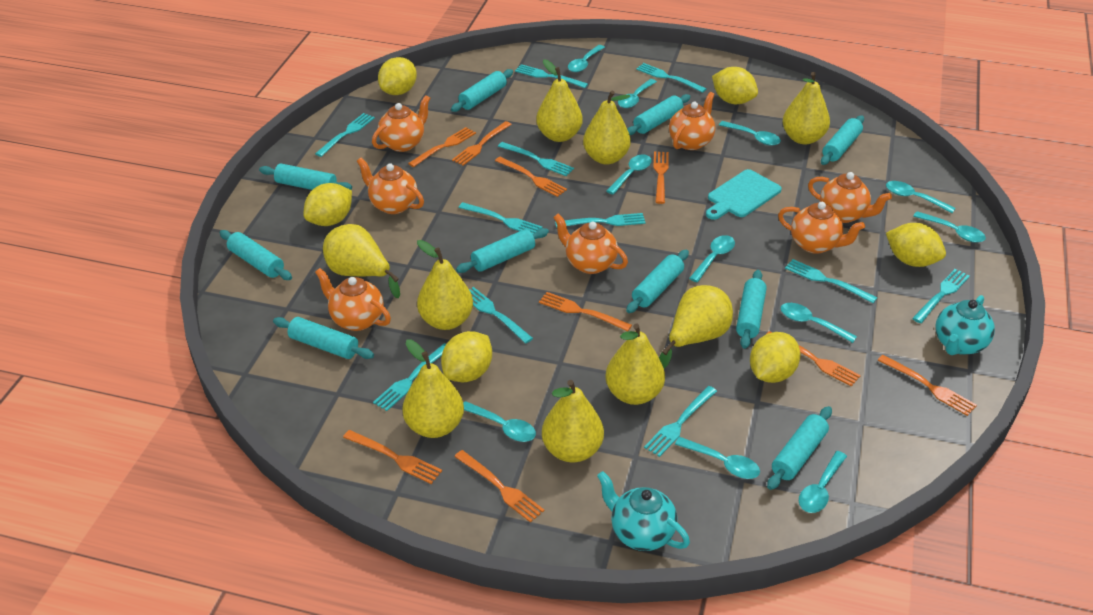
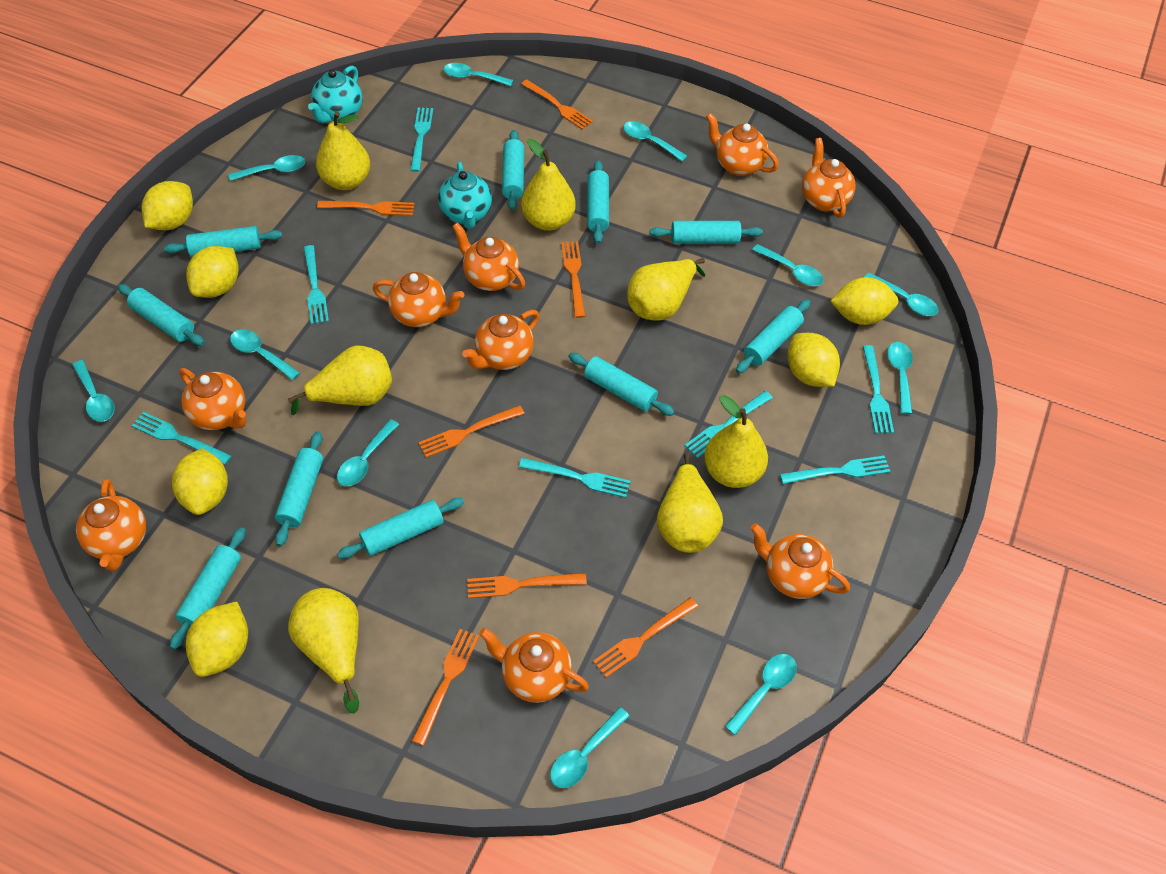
orange fork: 9 -> 7
orange teapot: 7 -> 9
turquoise cutting board: 1 -> 0
turquoise fork: 11 -> 7
yellow pear: 9 -> 7

